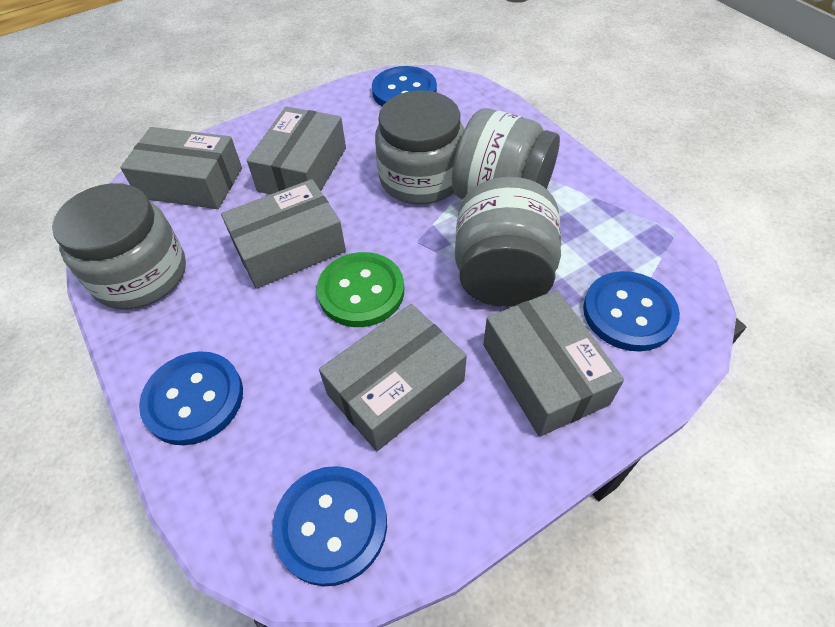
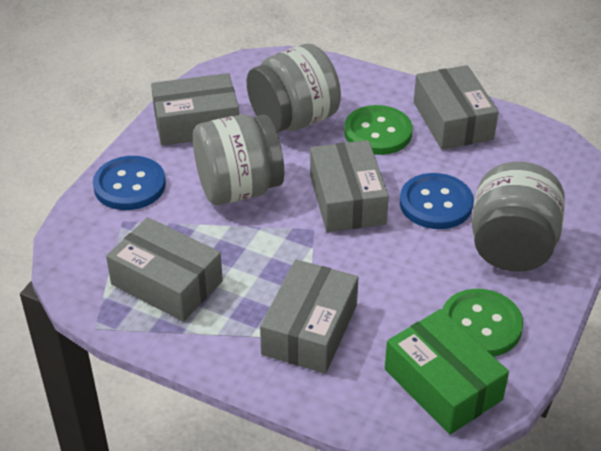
blue button: 4 -> 2
green box: 0 -> 1
green button: 1 -> 2
grey jar: 4 -> 3

